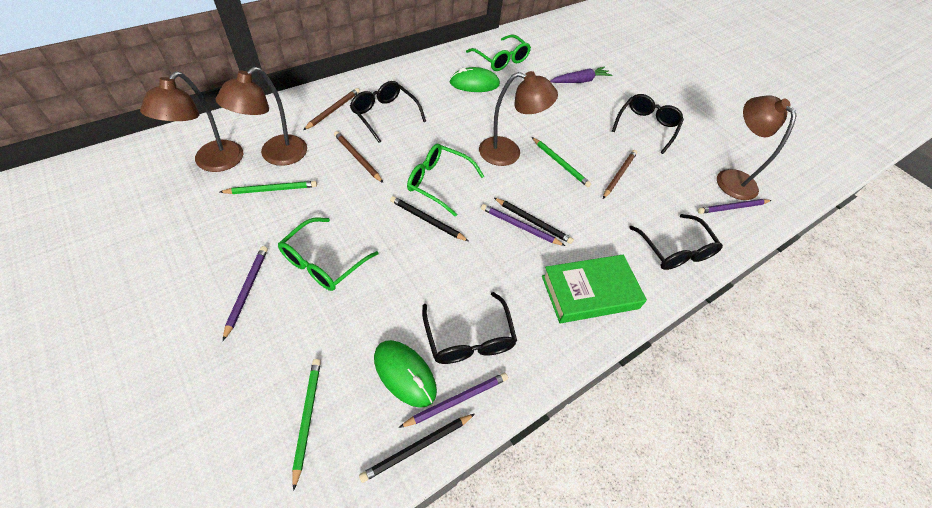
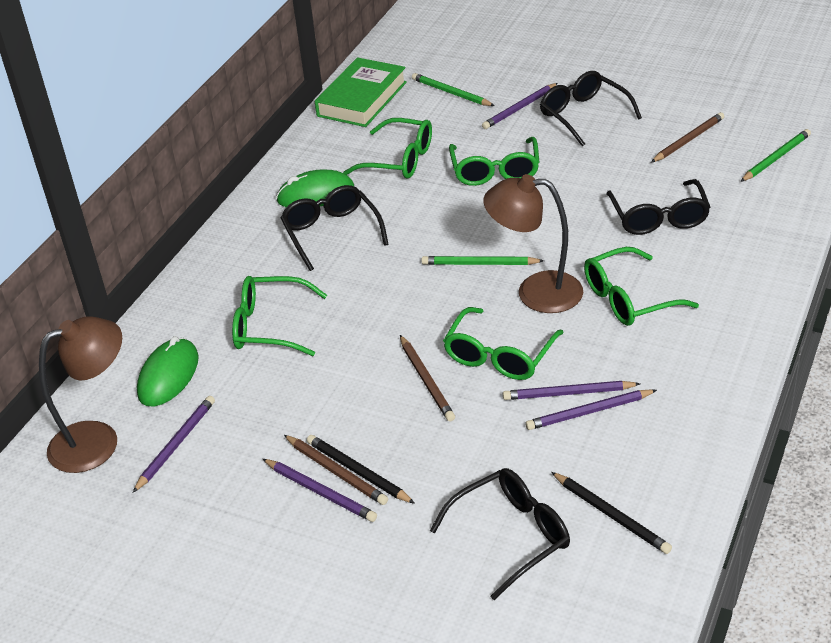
black pencil: 3 -> 2
brown lamp: 4 -> 2
green glasses: 3 -> 5
purple carrot: 1 -> 0
purple pencil: 4 -> 5

